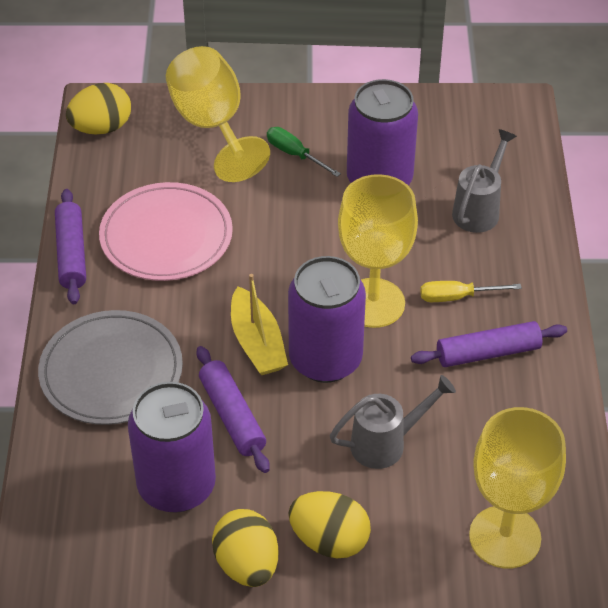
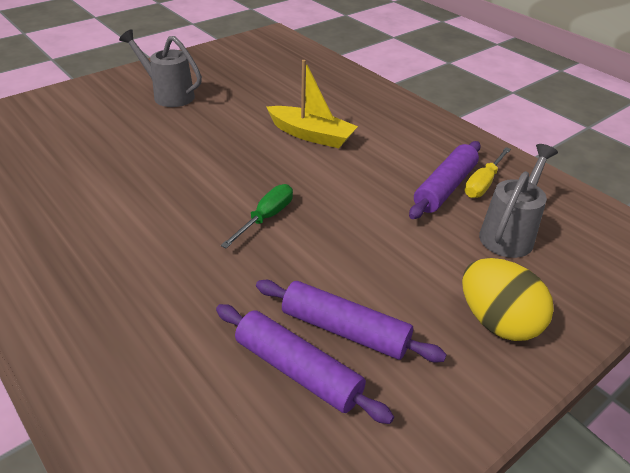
grey plate: 1 -> 0
pink plate: 1 -> 0
purple can: 3 -> 0
yellow egg: 3 -> 1
yellow goblet: 3 -> 0

